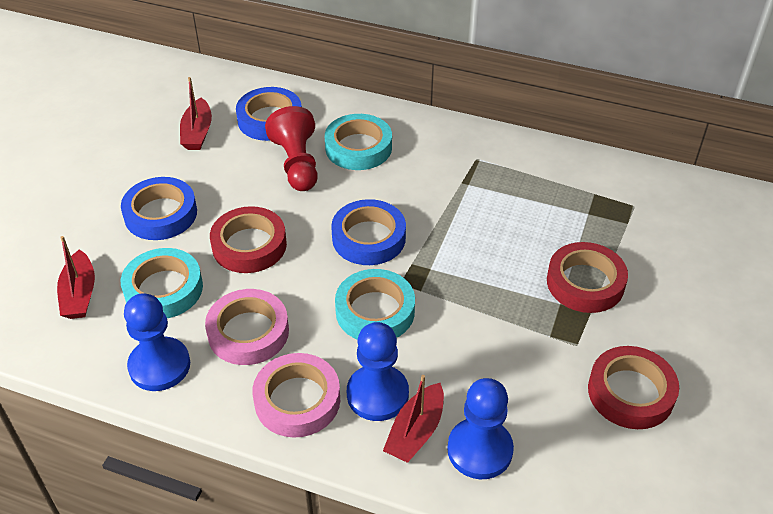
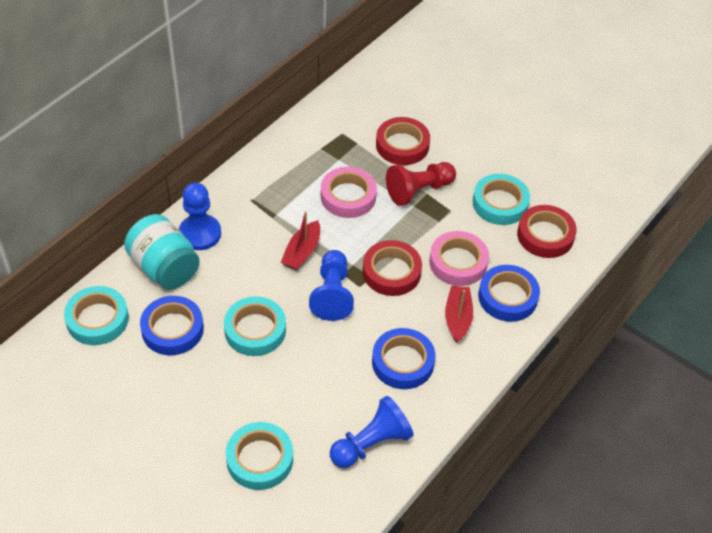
red boat: 3 -> 2
turquoise jar: 0 -> 1
turquoise tape: 3 -> 4

